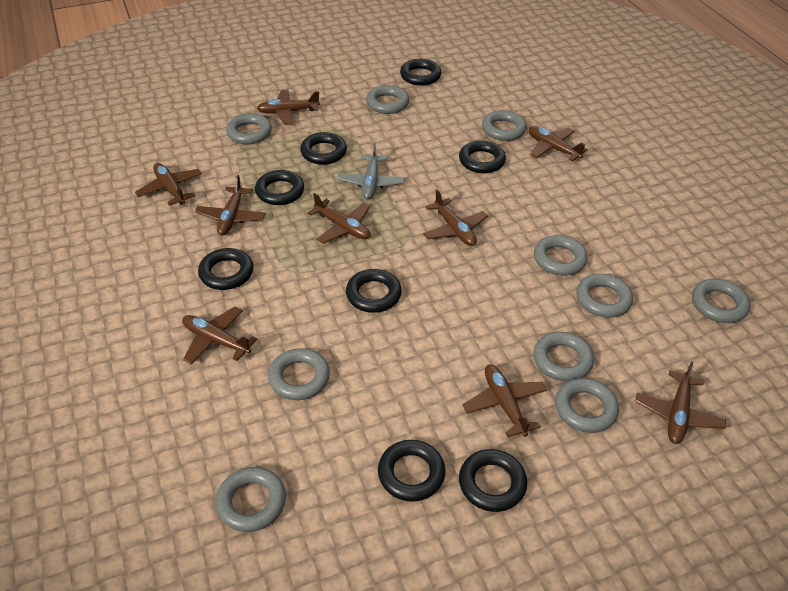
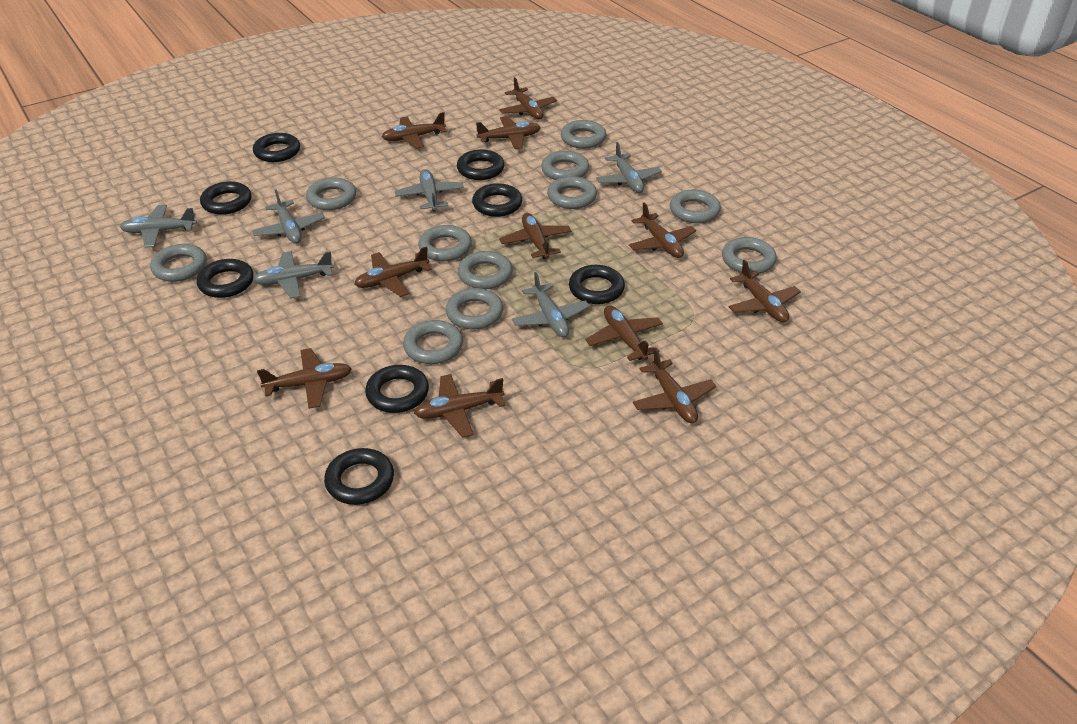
brown plane: 9 -> 11
grey plane: 1 -> 6
grey ring: 10 -> 11

